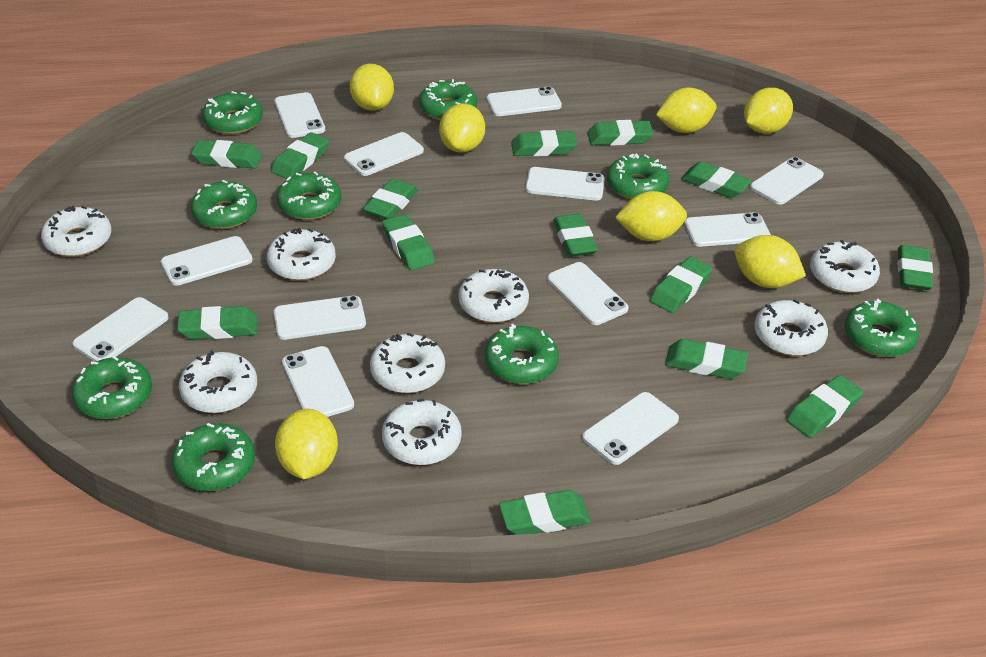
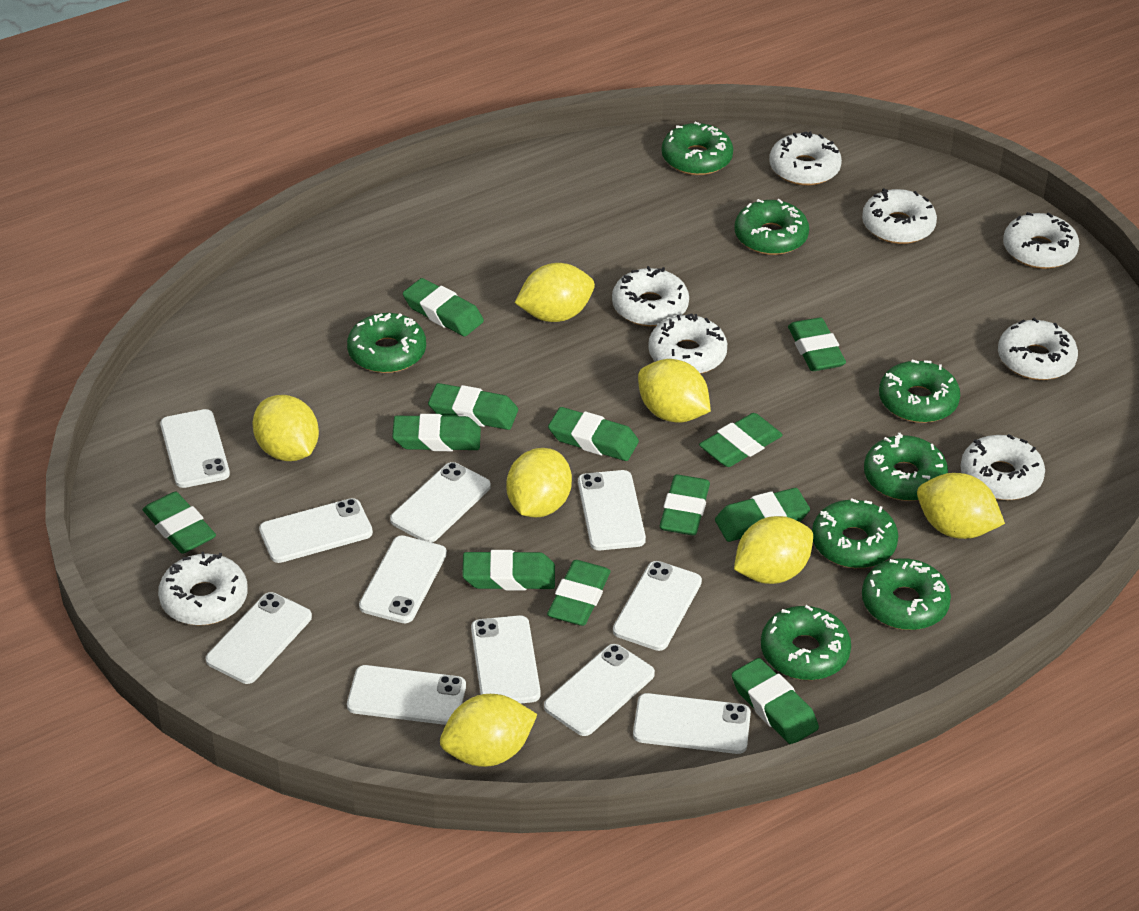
green donut: 9 -> 8
green eraser: 14 -> 12
white phone: 12 -> 11

